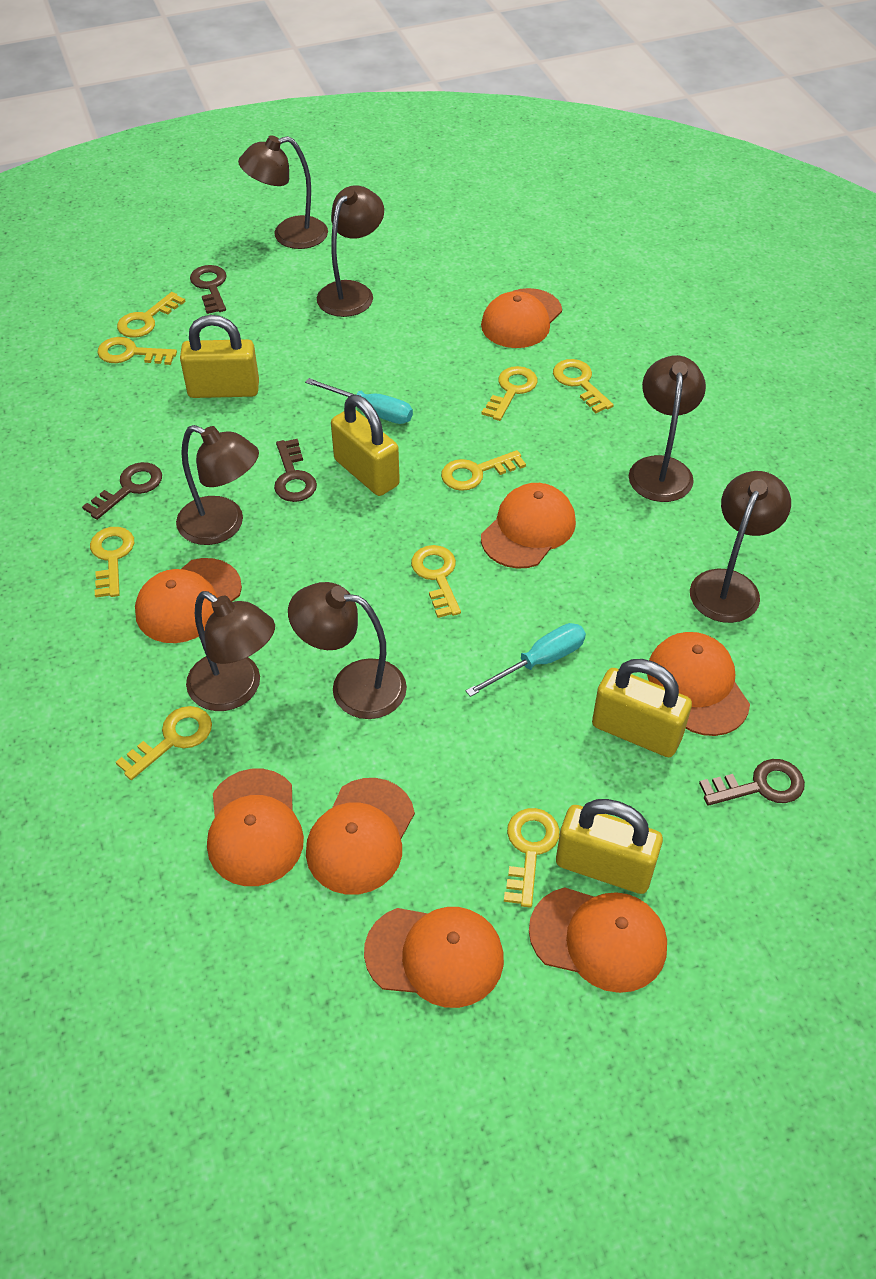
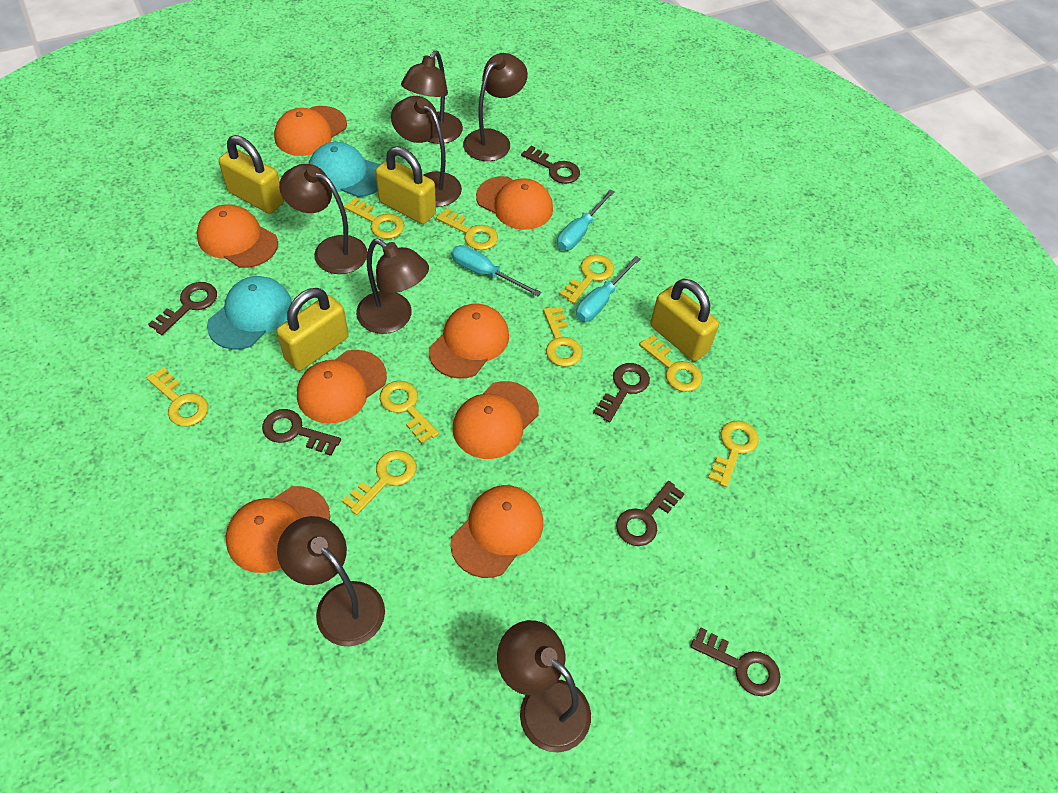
brown key: 4 -> 6
turquoise cap: 0 -> 2
turquoise screwdriver: 2 -> 3

